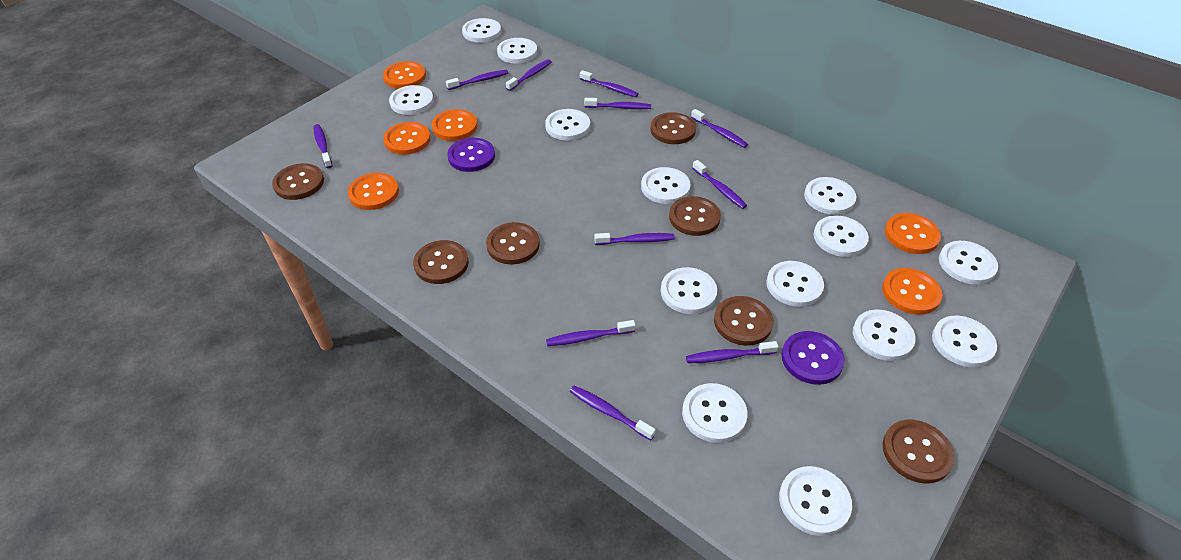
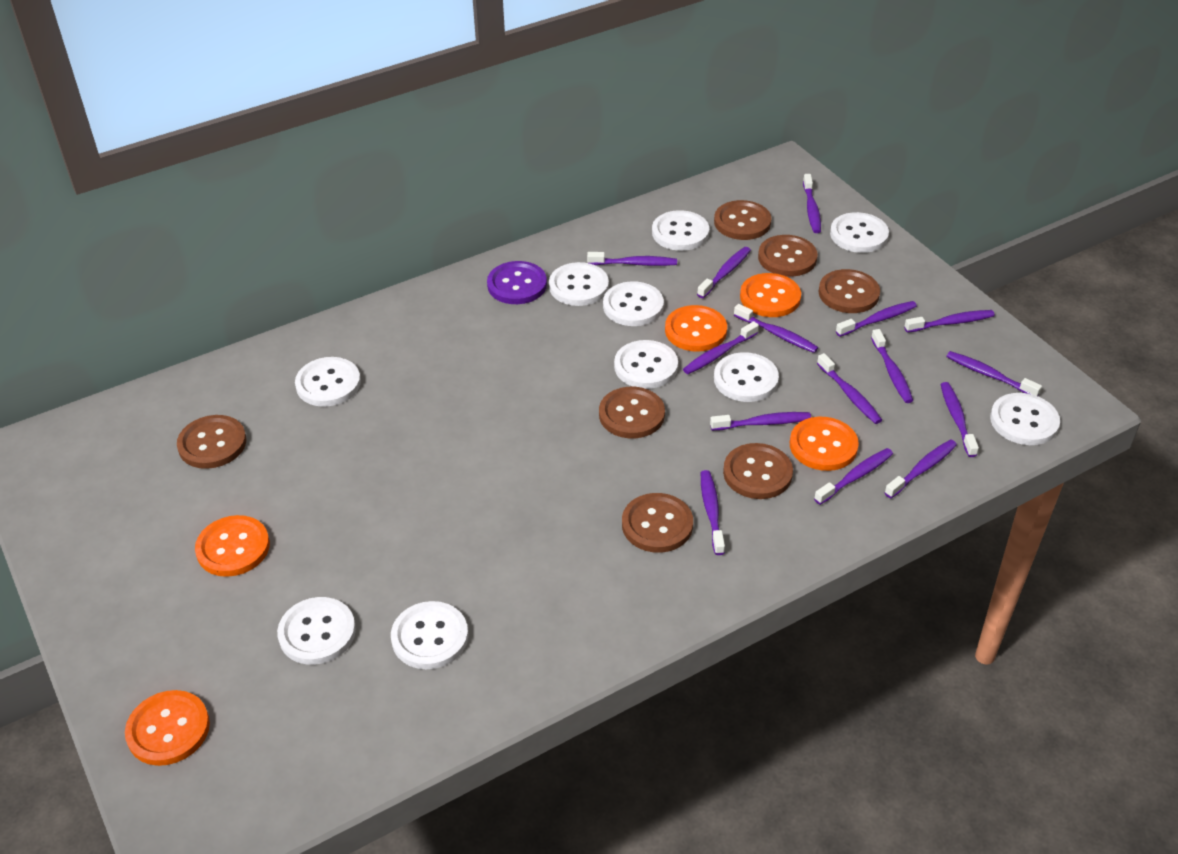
orange button: 6 -> 5
purple button: 2 -> 1
purple toothbrush: 11 -> 15
white button: 14 -> 10

